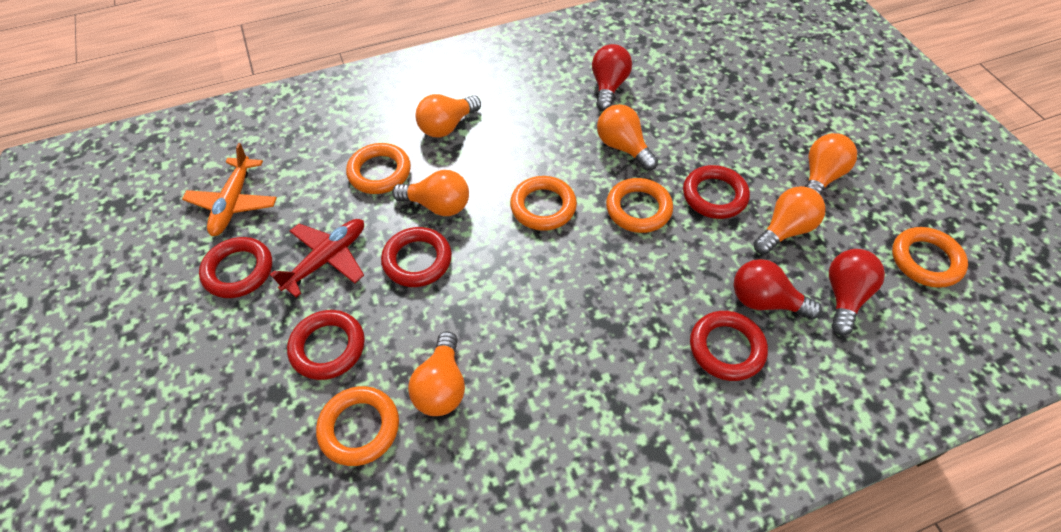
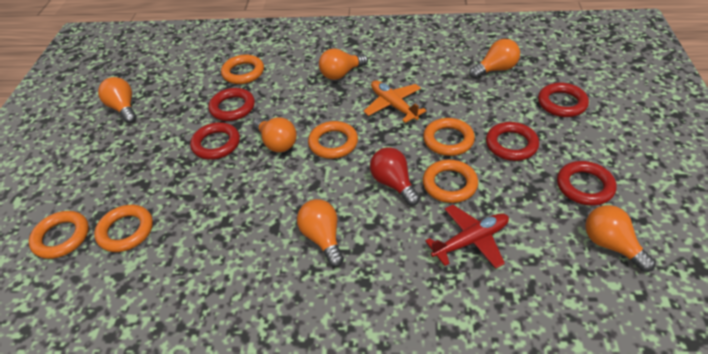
orange ring: 5 -> 6
red light bulb: 3 -> 1

